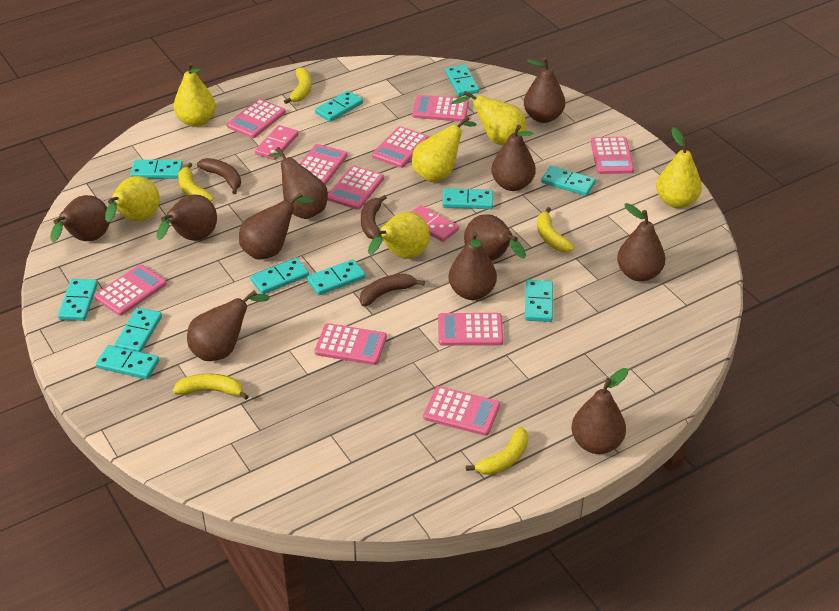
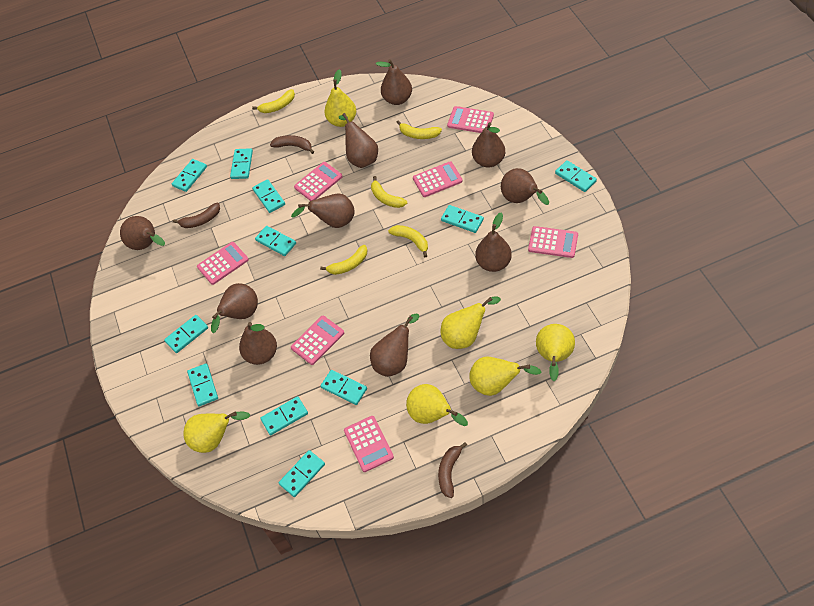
brown pear: 11 -> 10
pink calculator: 10 -> 7
pink domino: 2 -> 0

